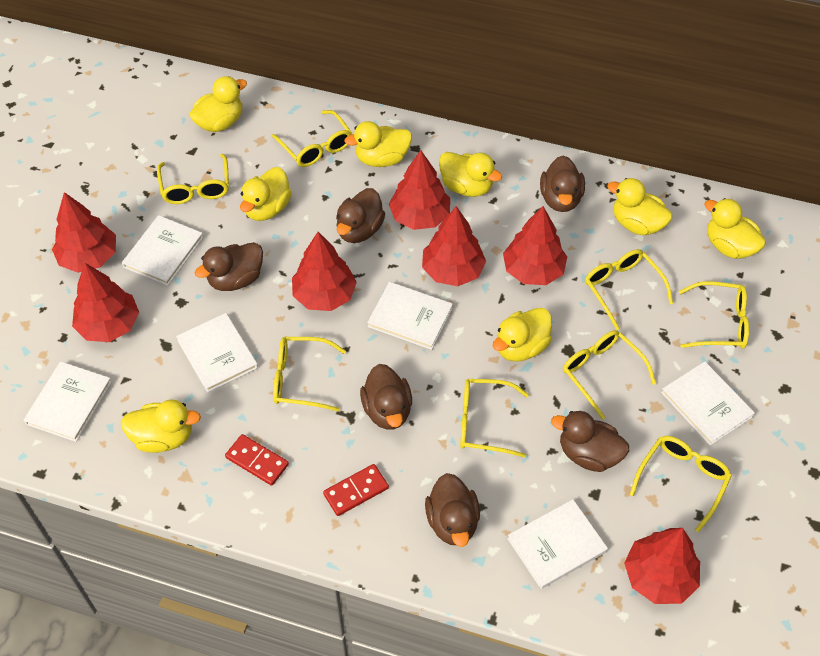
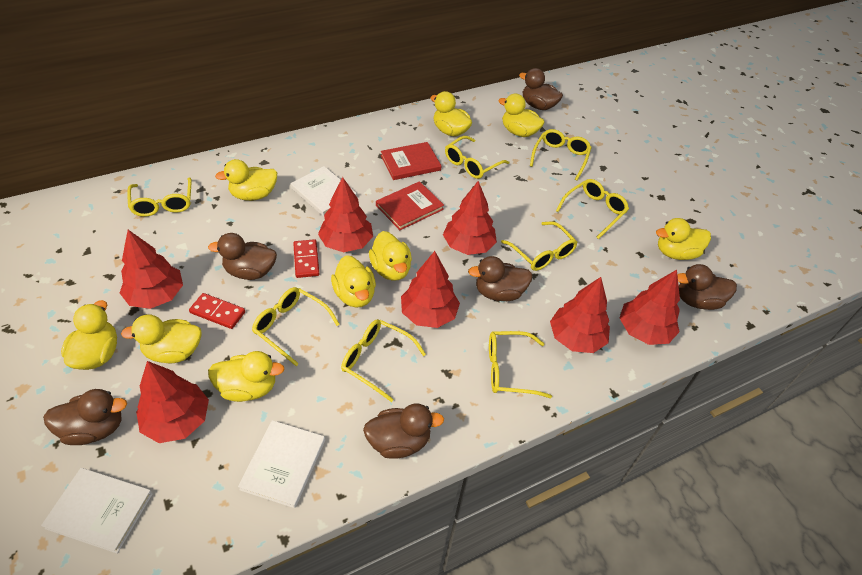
red book: 0 -> 2
white book: 6 -> 3
yellow duck: 8 -> 9

